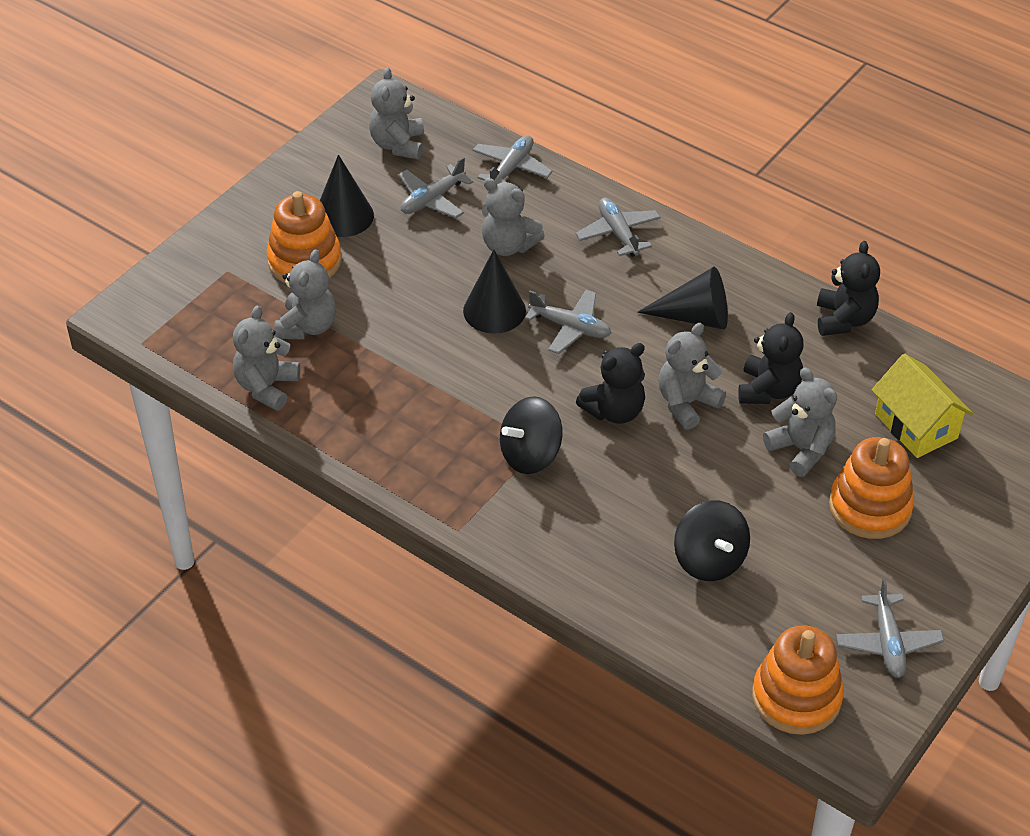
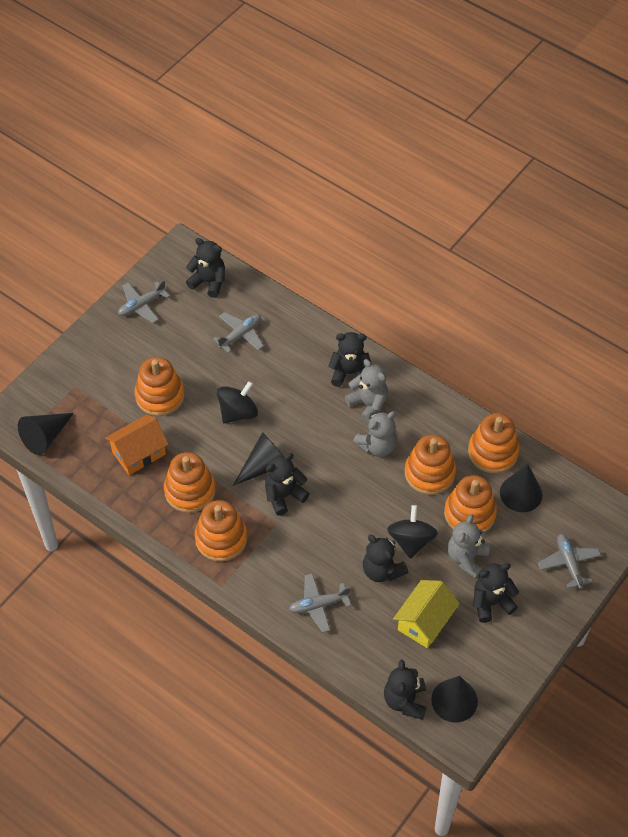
black cone: 3 -> 4
black teddy bear: 3 -> 6
grey plane: 5 -> 4
grey teddy bear: 6 -> 3
orange house: 0 -> 1
orange stacking toy: 3 -> 6

